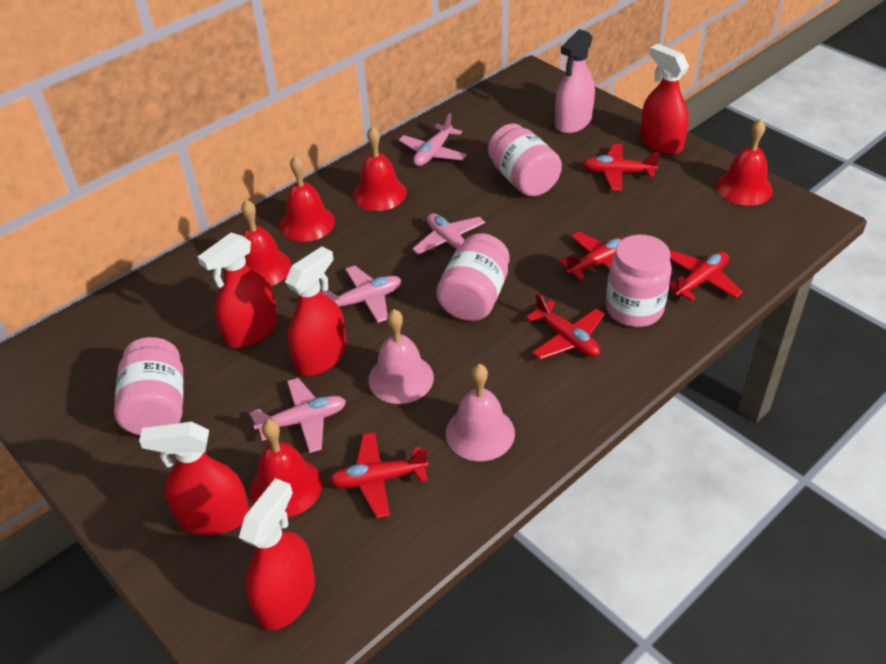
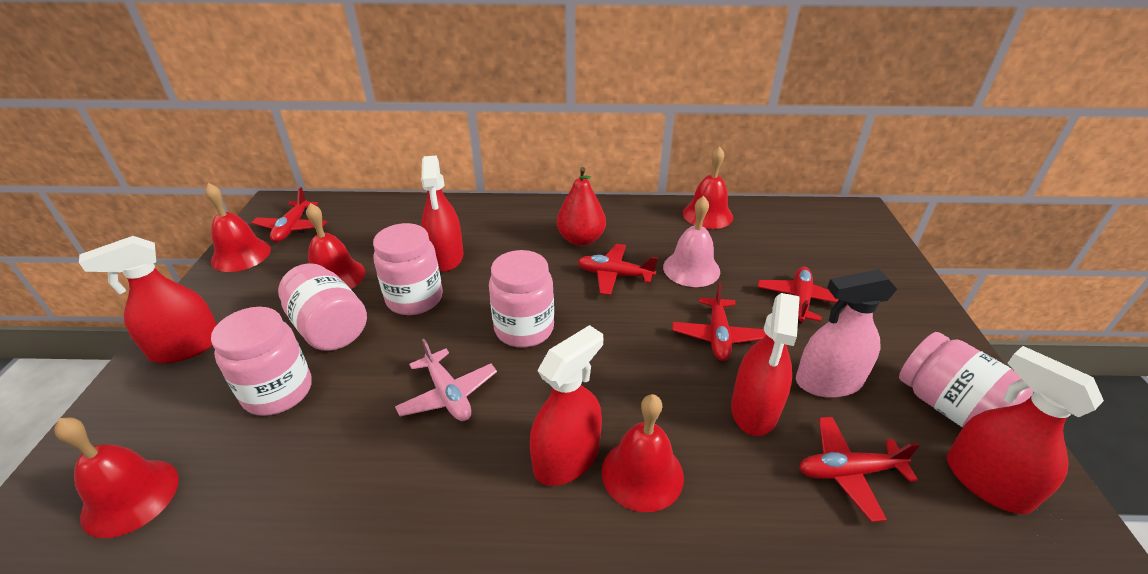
pink bell: 2 -> 1
pink jar: 4 -> 5
pink plane: 4 -> 1
red pear: 0 -> 1

